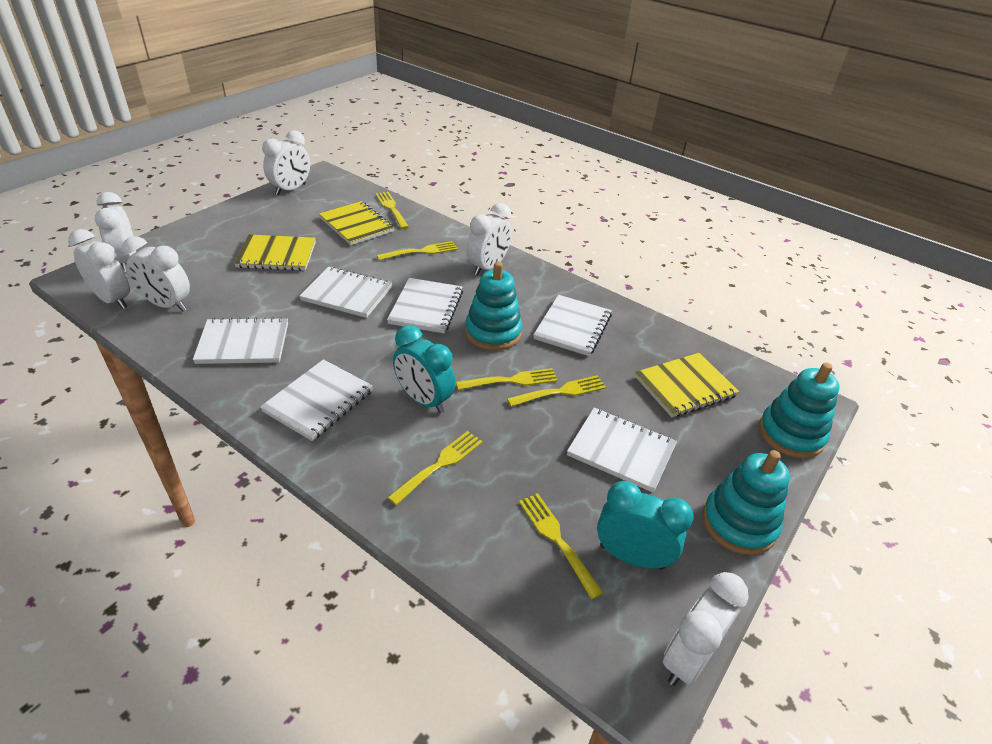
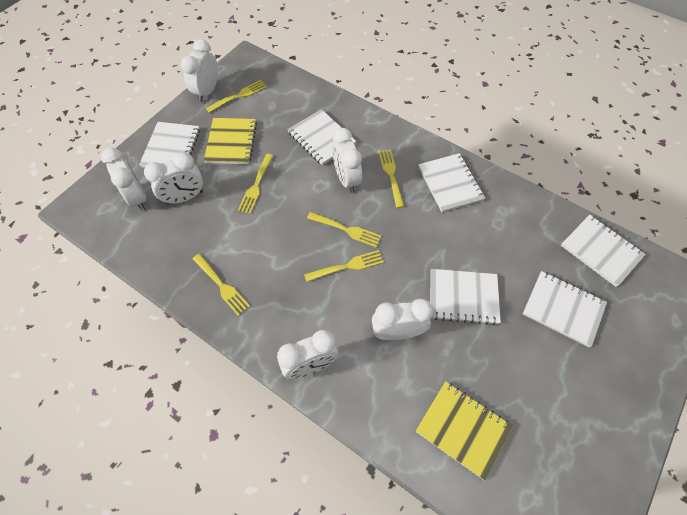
turquoise clock: 2 -> 0
turquoise stacking toy: 3 -> 0
yellow notebook: 3 -> 2

